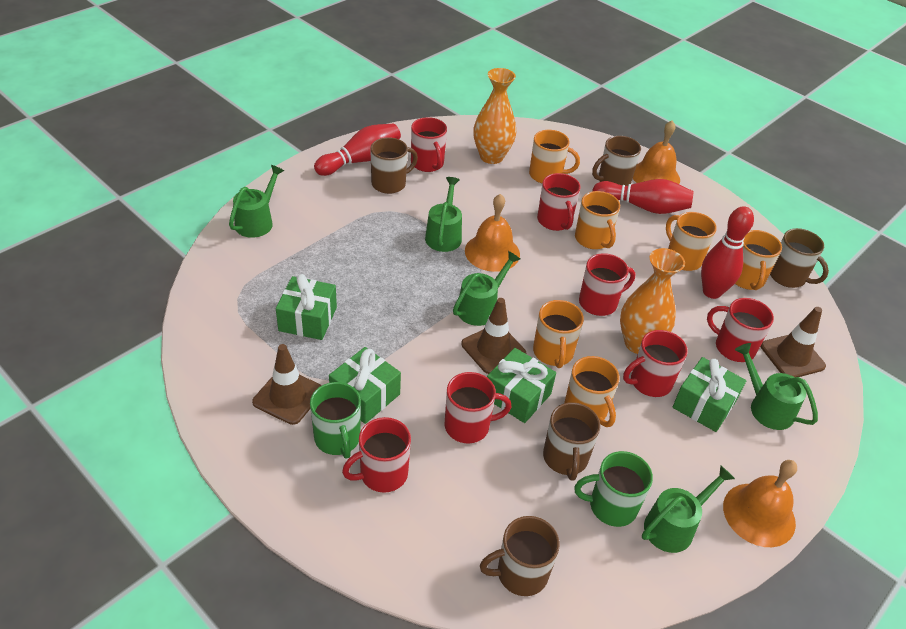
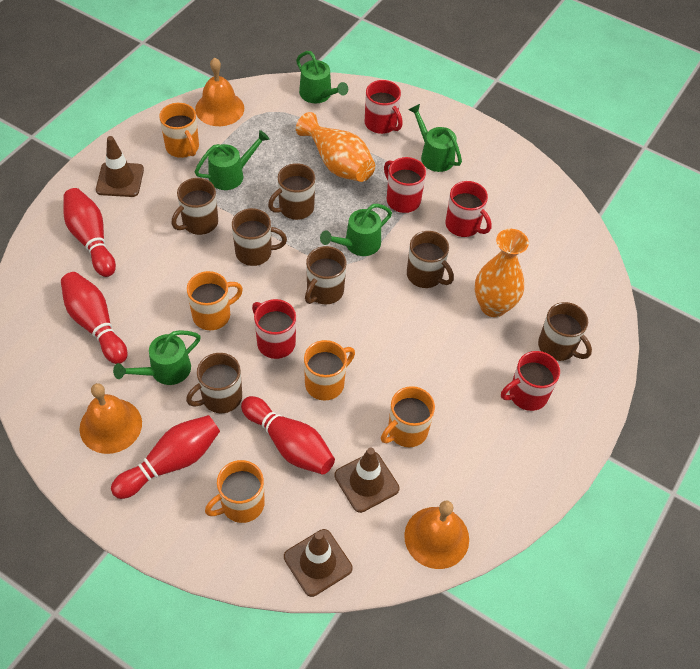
brown mug: 5 -> 7
green gift: 4 -> 0
green mug: 2 -> 0
orange mug: 6 -> 5
red bowling pin: 3 -> 4
red mug: 7 -> 5

